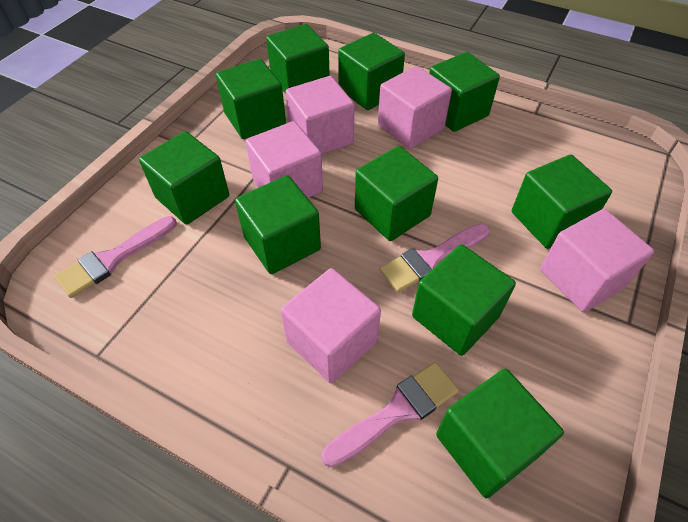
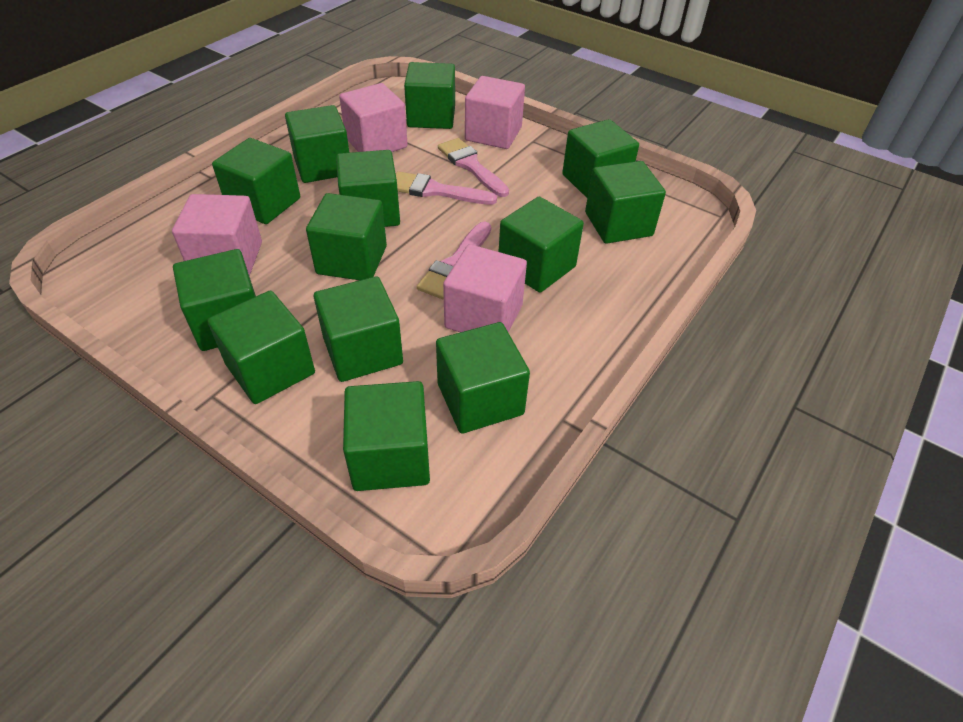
green cube: 10 -> 13
pink cube: 5 -> 4

